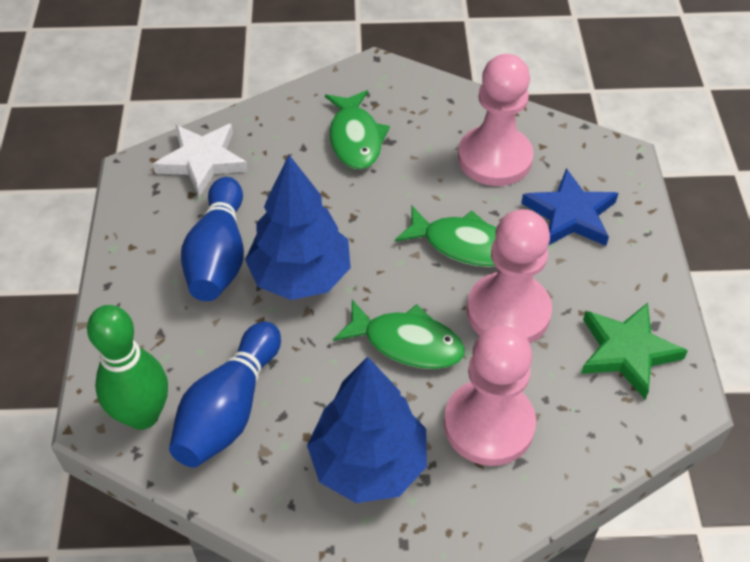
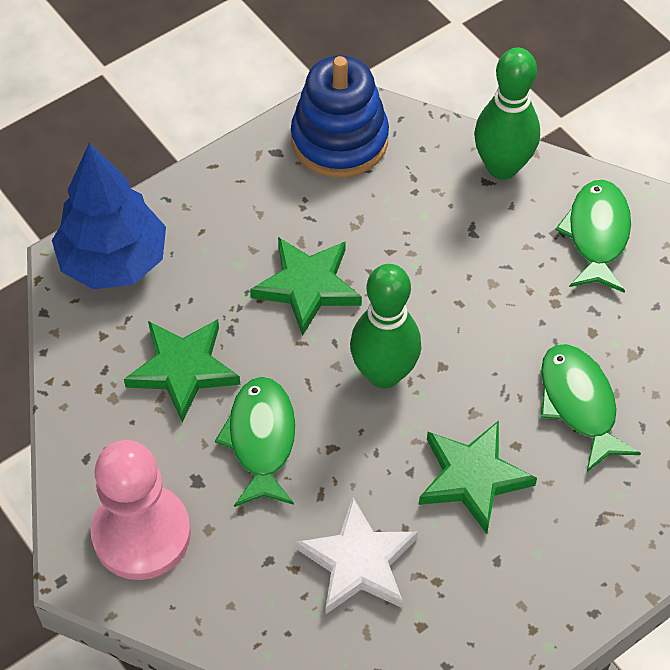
blue bowling pin: 2 -> 0
blue stacking toy: 0 -> 1
blue star: 1 -> 0
blue tree: 2 -> 1
green bowling pin: 1 -> 2
green star: 1 -> 3
pink pawn: 3 -> 1

